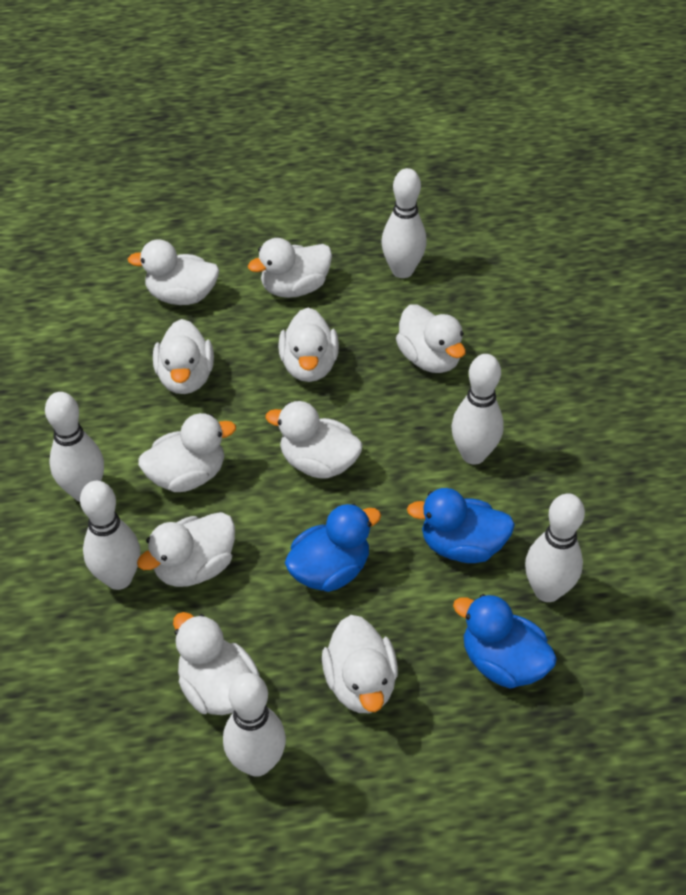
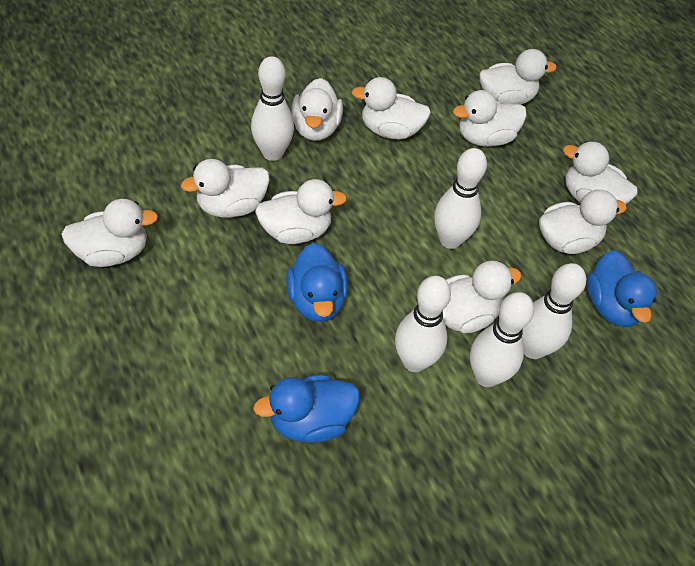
white bowling pin: 6 -> 5

